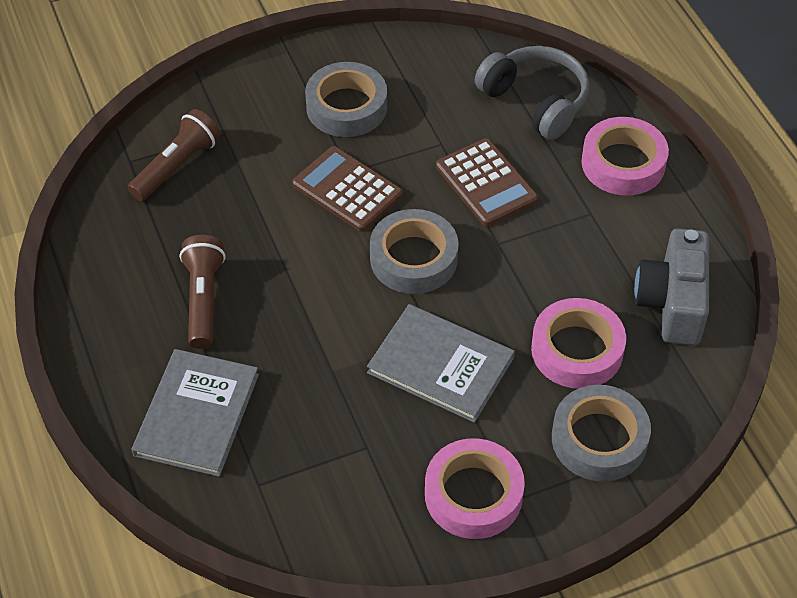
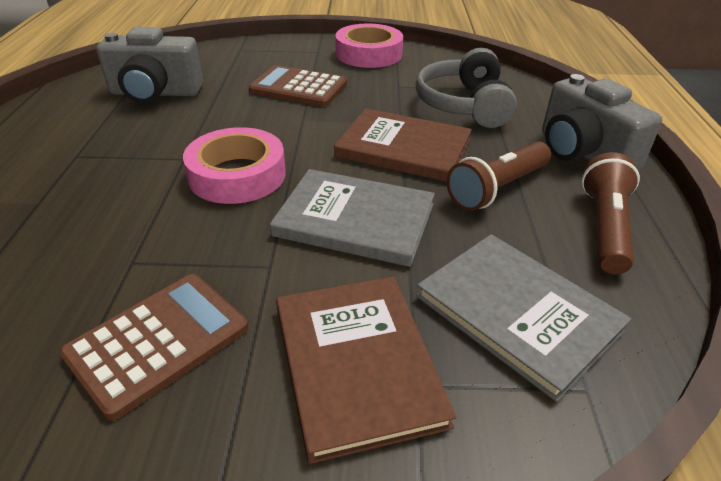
brown book: 0 -> 2
grey camera: 1 -> 2
grey tape: 3 -> 0
pink tape: 3 -> 2

